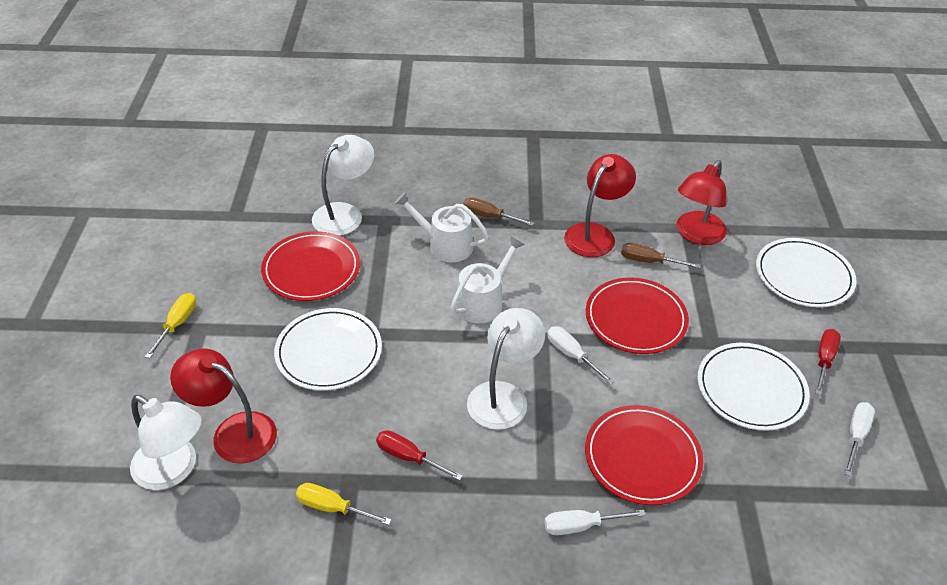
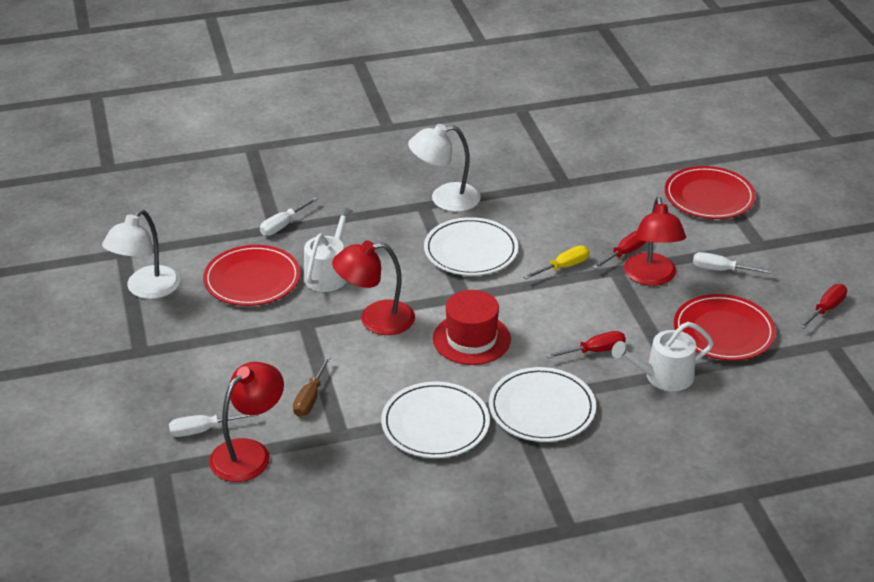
brown screwdriver: 2 -> 1
red hat: 0 -> 1
red screwdriver: 2 -> 3
white lamp: 3 -> 2
yellow screwdriver: 2 -> 1

